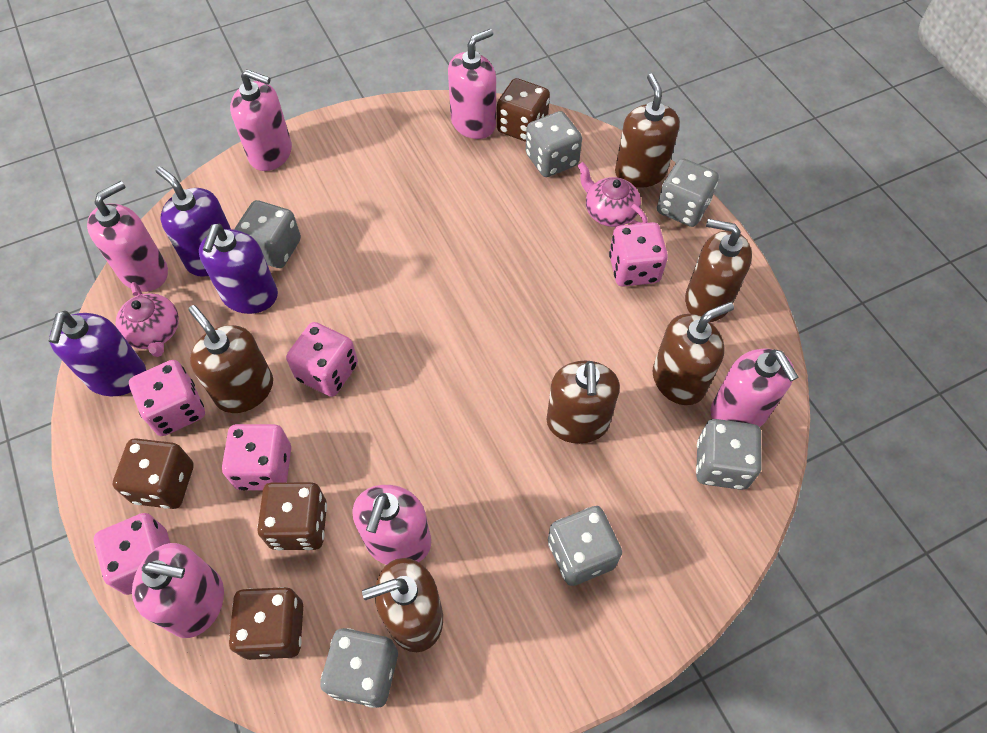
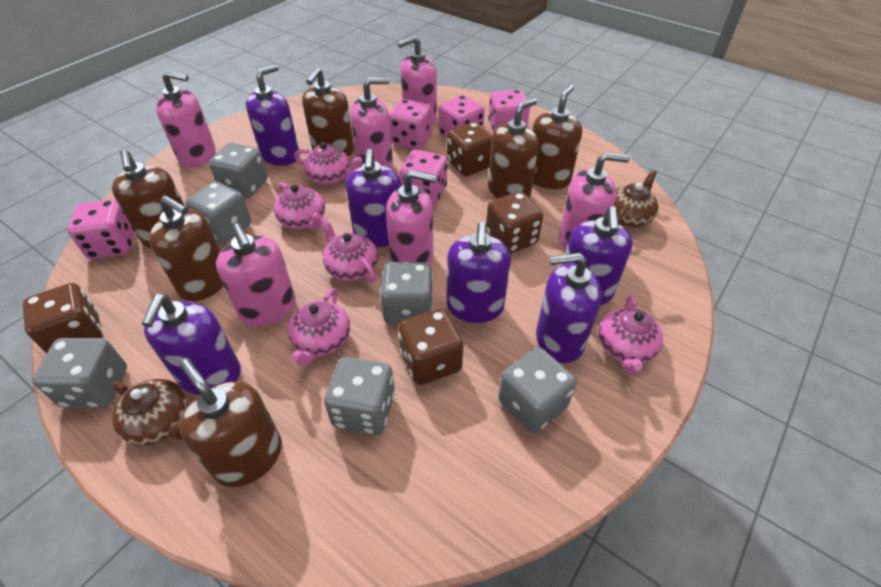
brown teapot: 0 -> 2
pink teapot: 2 -> 5
purple soap dispenser: 3 -> 6

